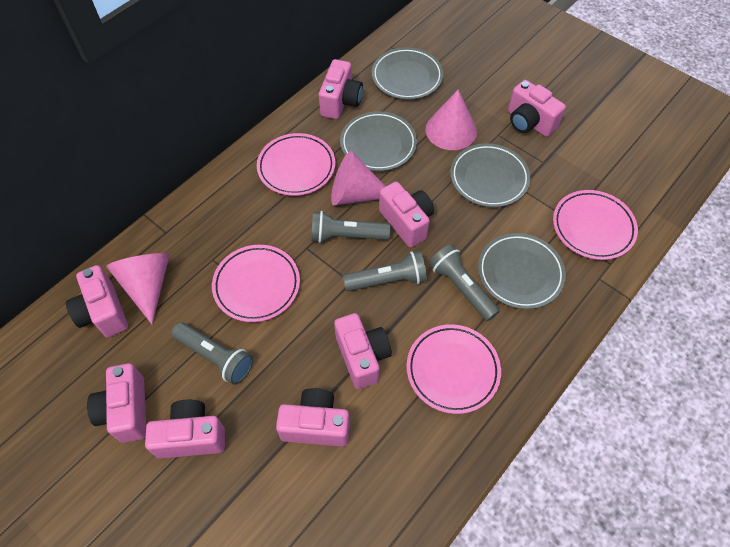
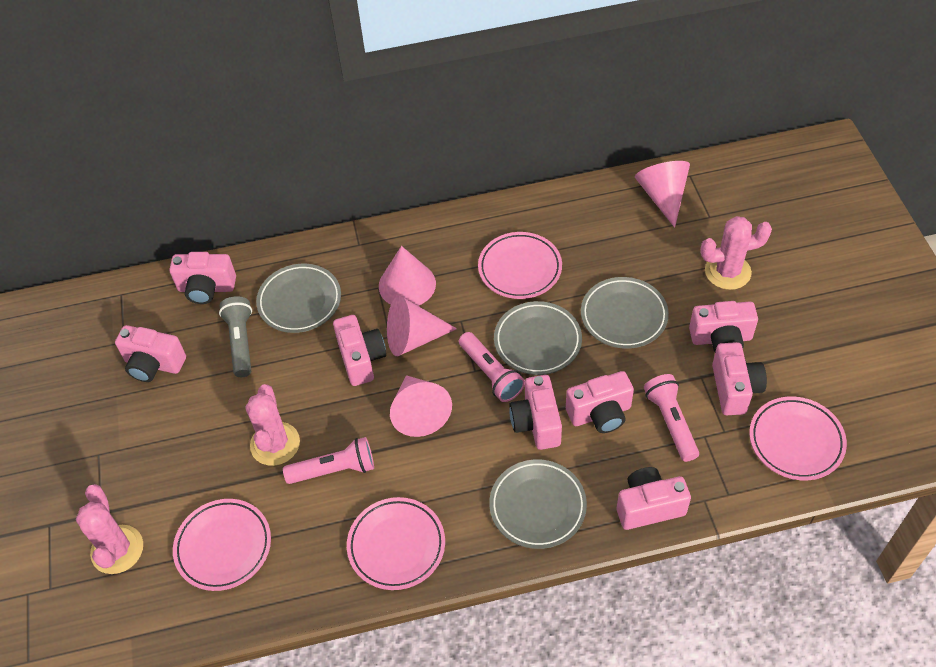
grey flashlight: 4 -> 1
pink cactus: 0 -> 3
pink cone: 3 -> 4
pink flashlight: 0 -> 3

